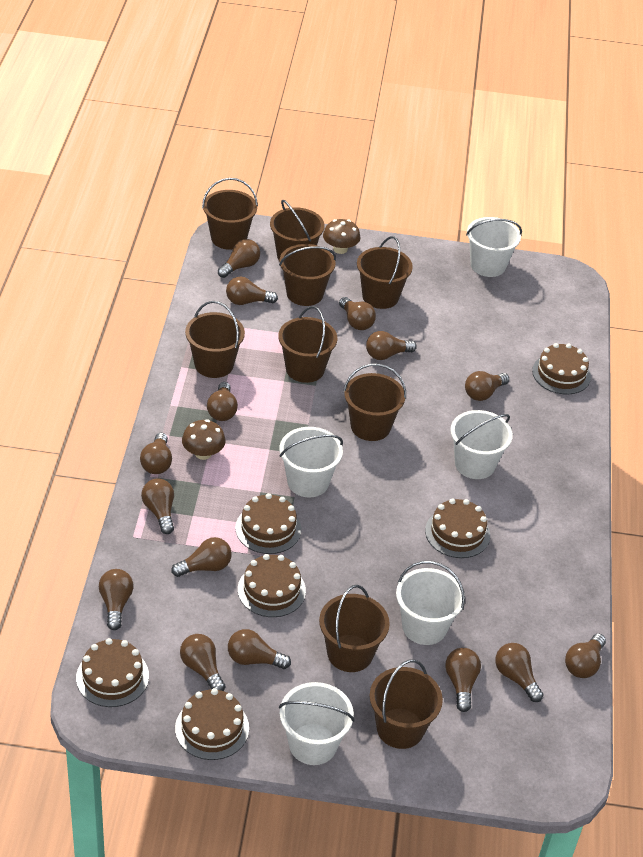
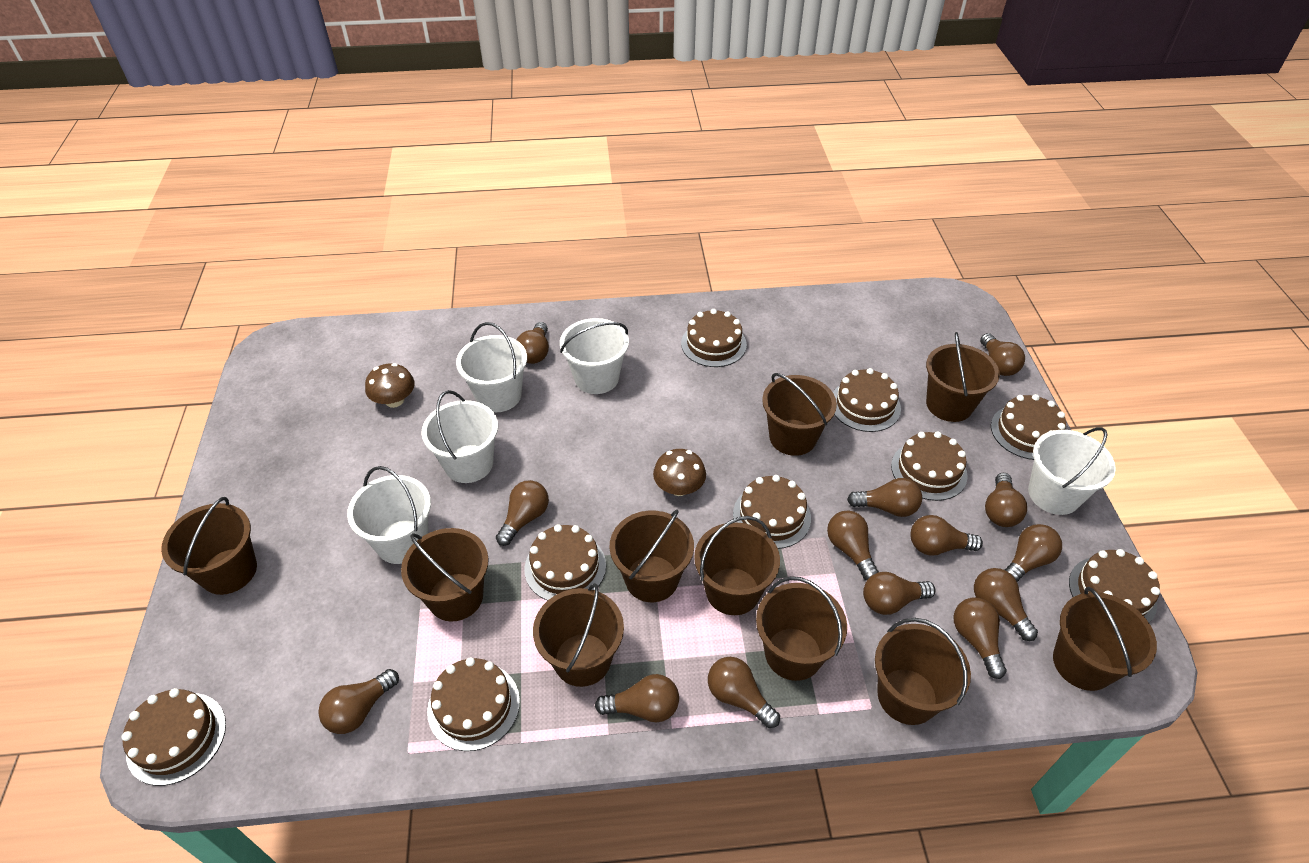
brown bucket: 9 -> 10
brown cake: 6 -> 9
brown light bulb: 15 -> 14

